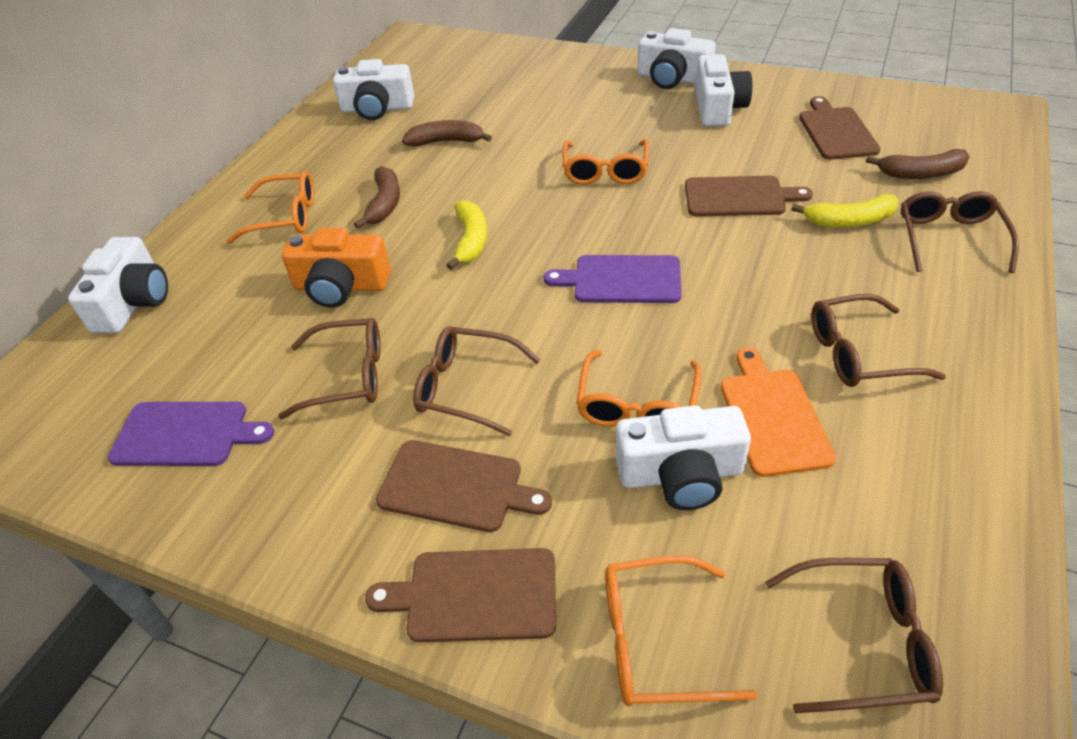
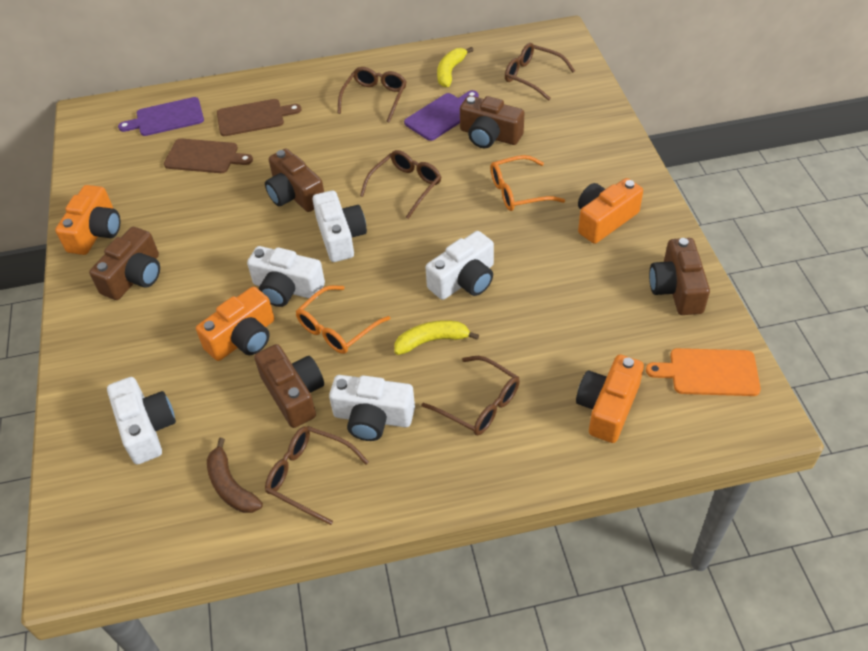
brown banana: 3 -> 1
brown camera: 0 -> 5
brown cutting board: 4 -> 2
orange camera: 1 -> 4
orange glasses: 4 -> 2

